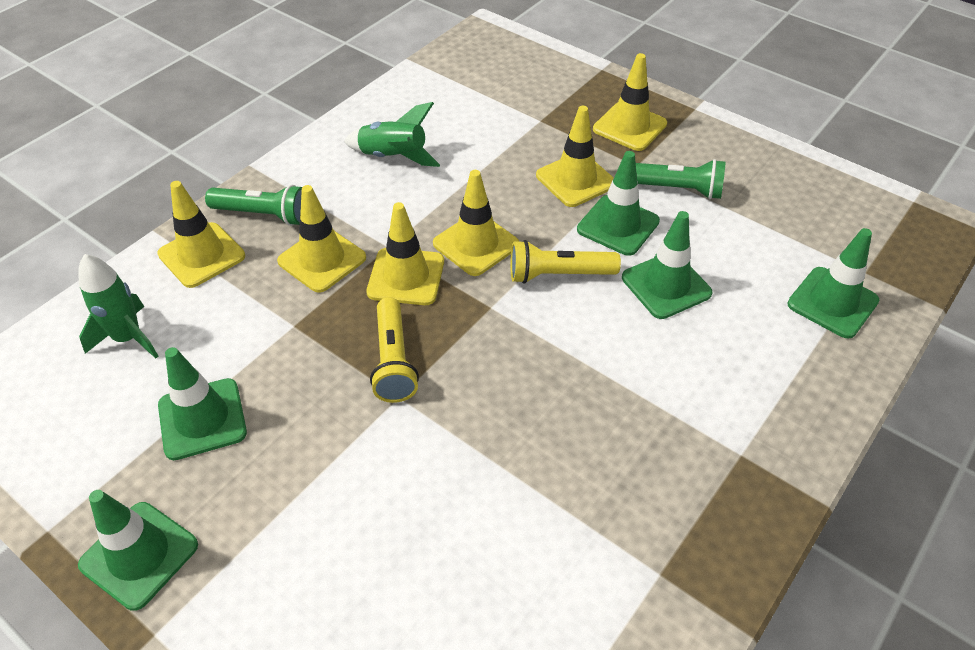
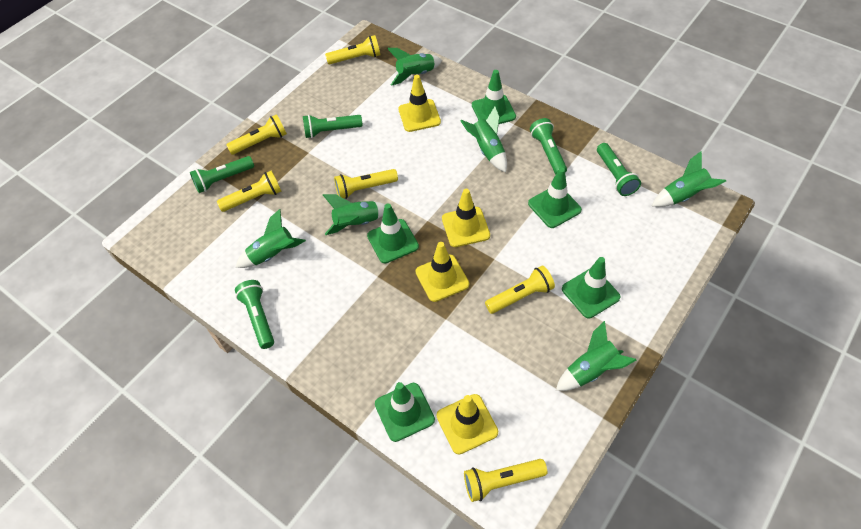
green flashlight: 2 -> 5
green rocket: 2 -> 6
yellow flashlight: 2 -> 6
yellow traffic cone: 6 -> 4

